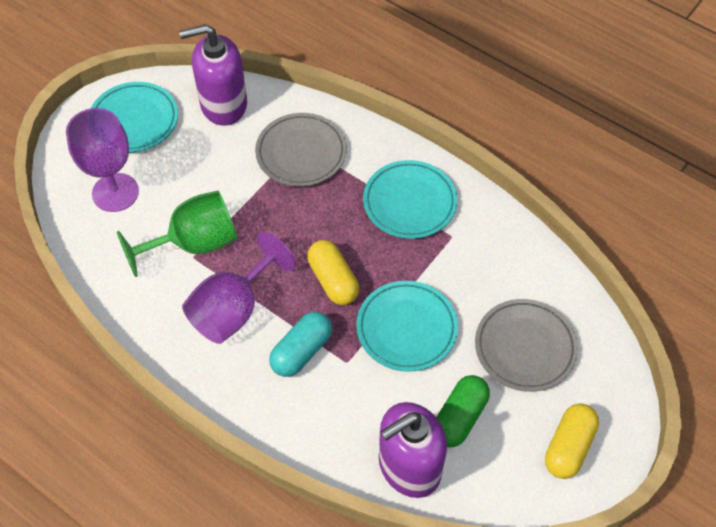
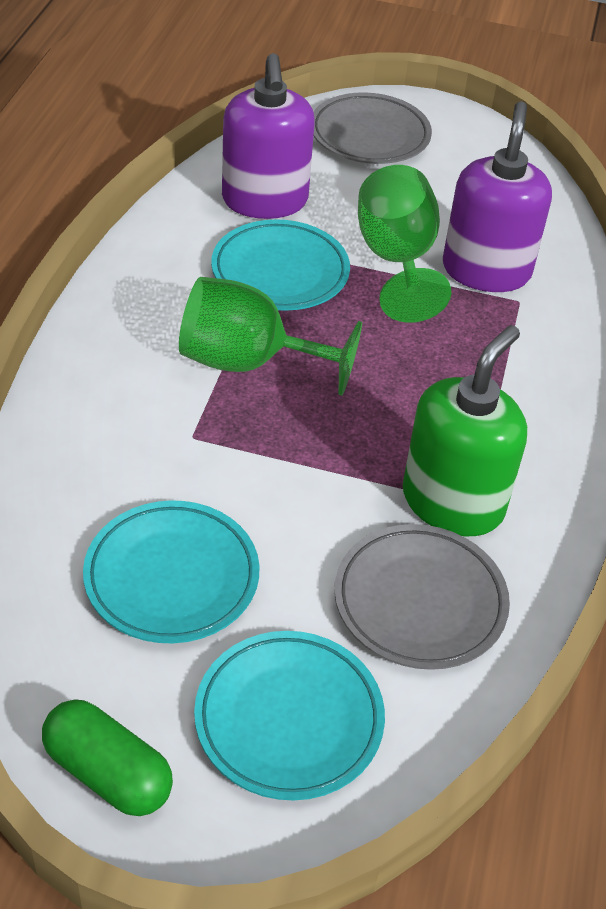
green goblet: 1 -> 2
green soap dispenser: 0 -> 1
purple goblet: 2 -> 0
turquoise capsule: 1 -> 0
yellow capsule: 2 -> 0

